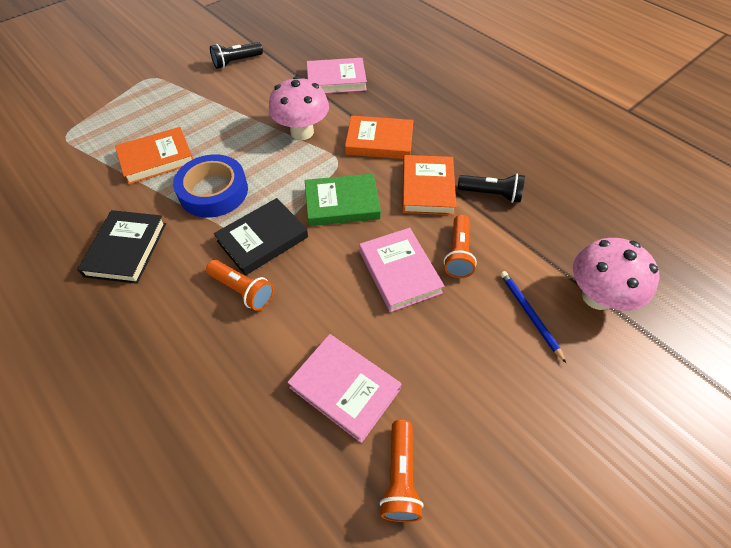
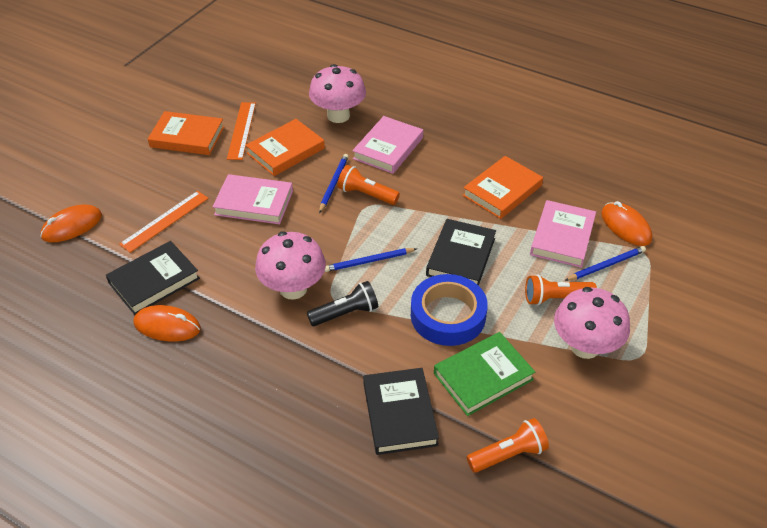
black book: 2 -> 3
black flashlight: 2 -> 1
blue pencil: 1 -> 3
orange mouse: 0 -> 3
orange ruler: 0 -> 2
pink mushroom: 2 -> 3

